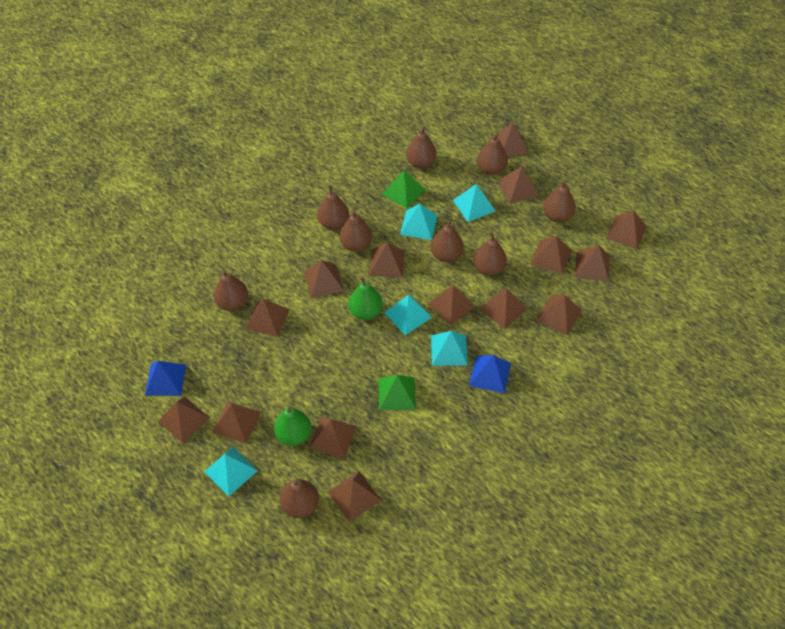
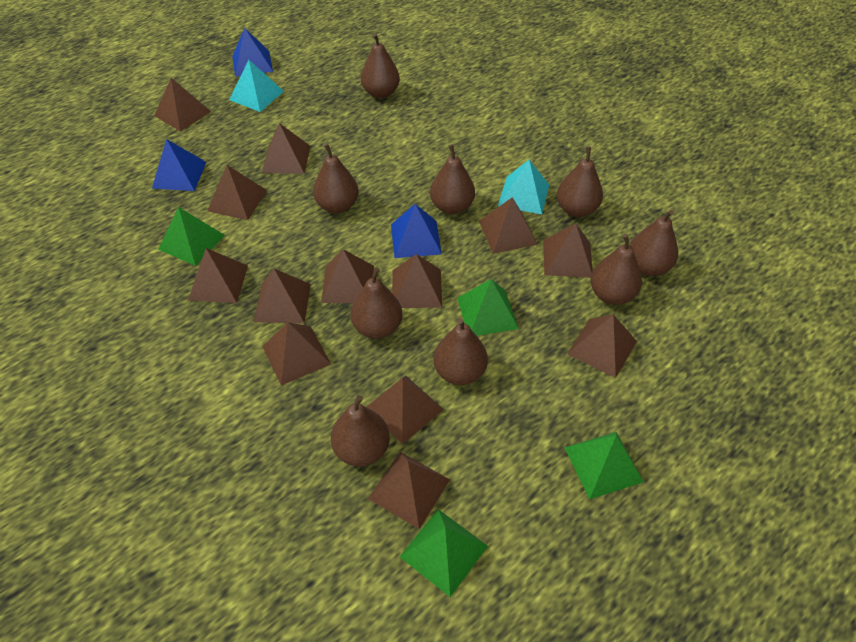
blue pyramid: 2 -> 3
brown pyramid: 15 -> 13
green pear: 2 -> 0
green pyramid: 2 -> 4
turquoise pyramid: 5 -> 2

